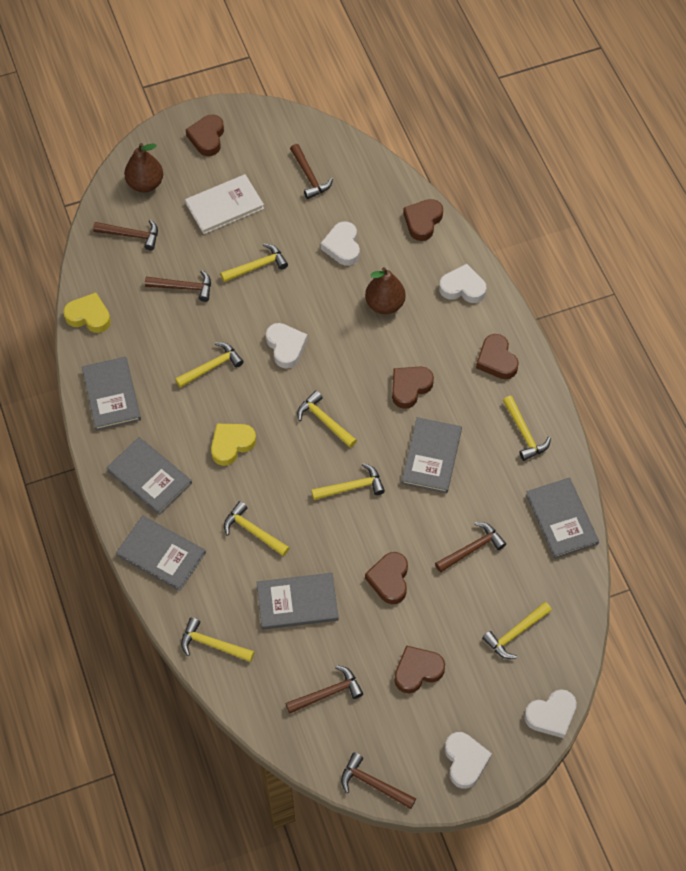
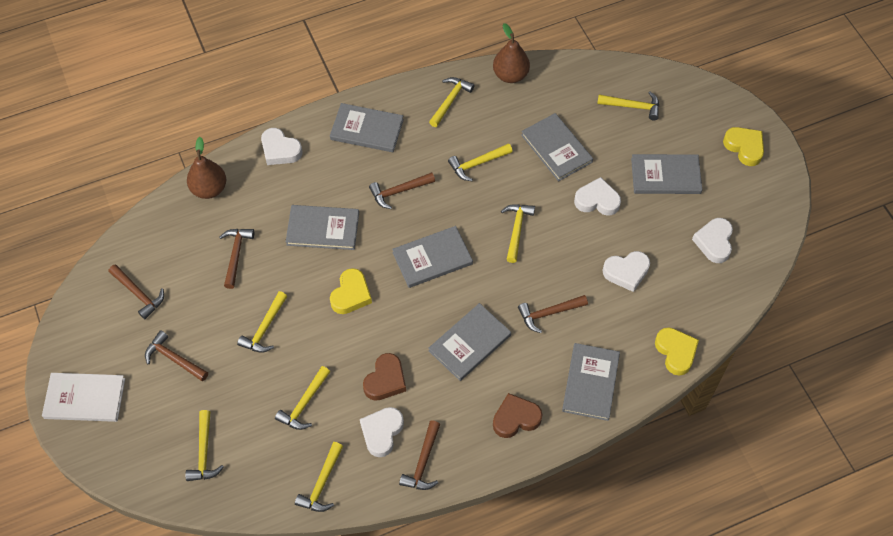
brown heart: 6 -> 2
grey book: 6 -> 7
yellow heart: 2 -> 3

